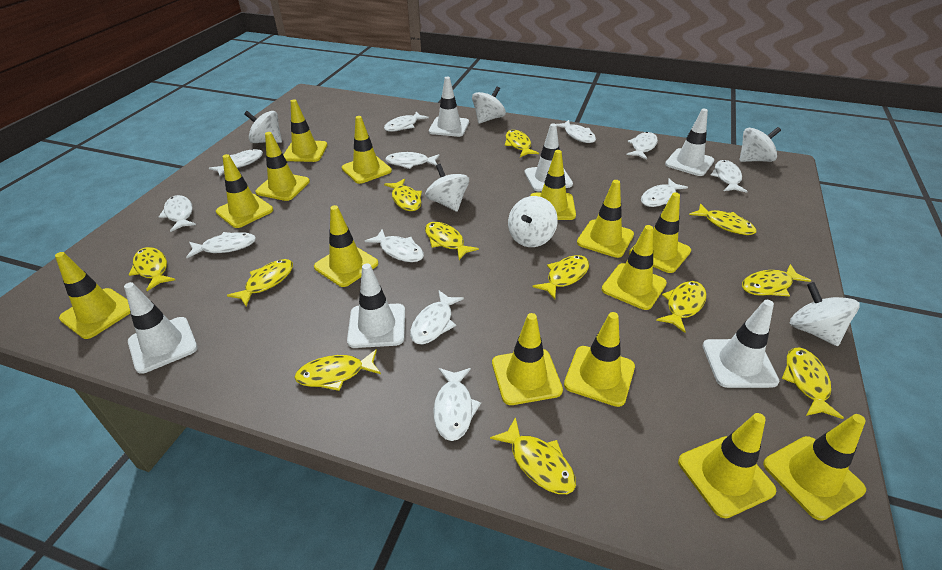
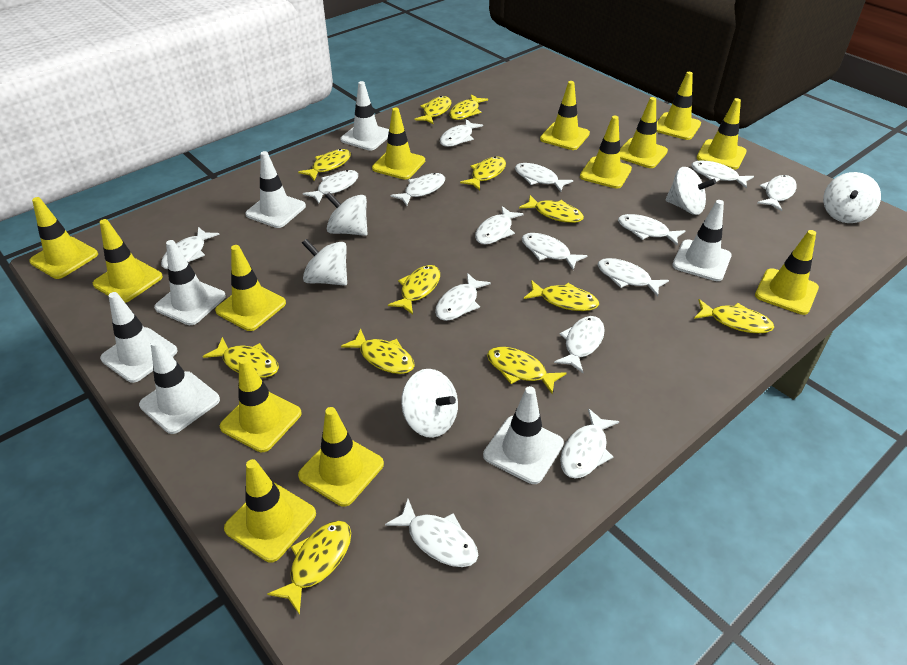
white fish: 12 -> 15
white spinning top: 6 -> 5
white traffic cone: 6 -> 7
yellow traffic cone: 14 -> 13

